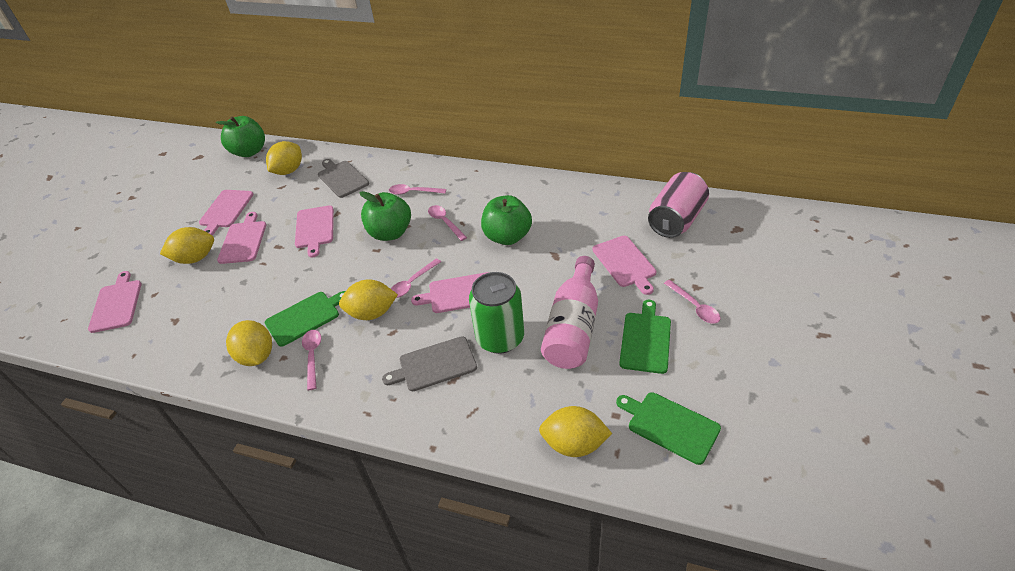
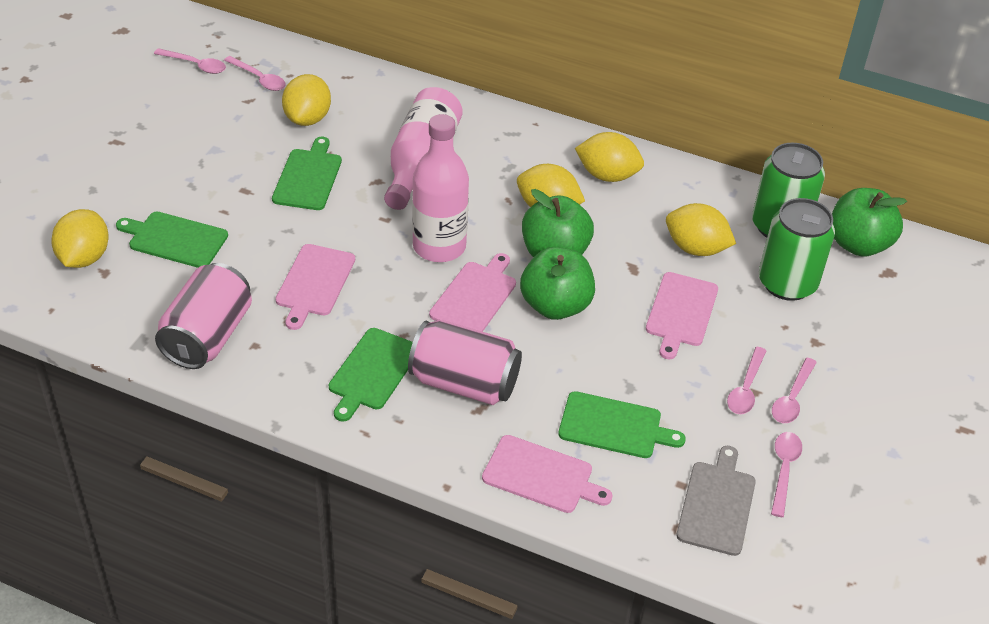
green can: 1 -> 2
green cutting board: 3 -> 4
grey cutting board: 2 -> 1
pink bottle: 1 -> 2
pink can: 1 -> 2
pink cutting board: 6 -> 4

